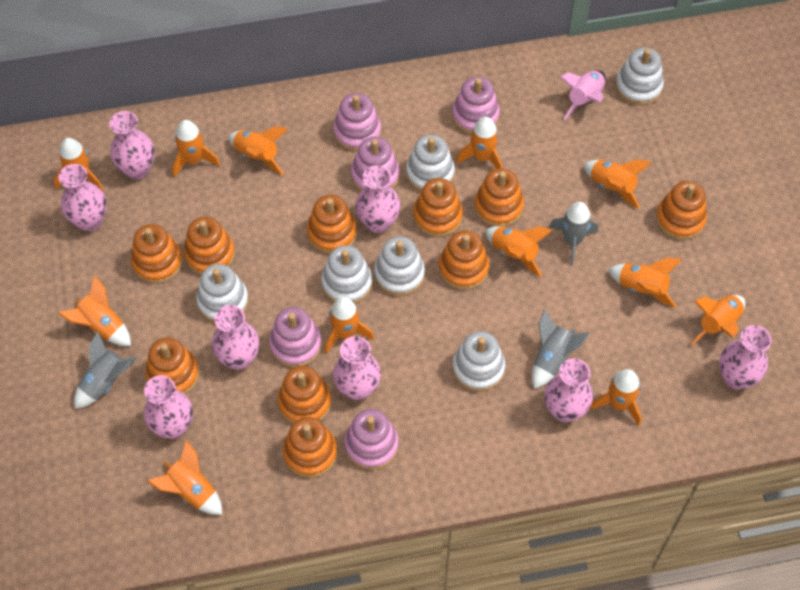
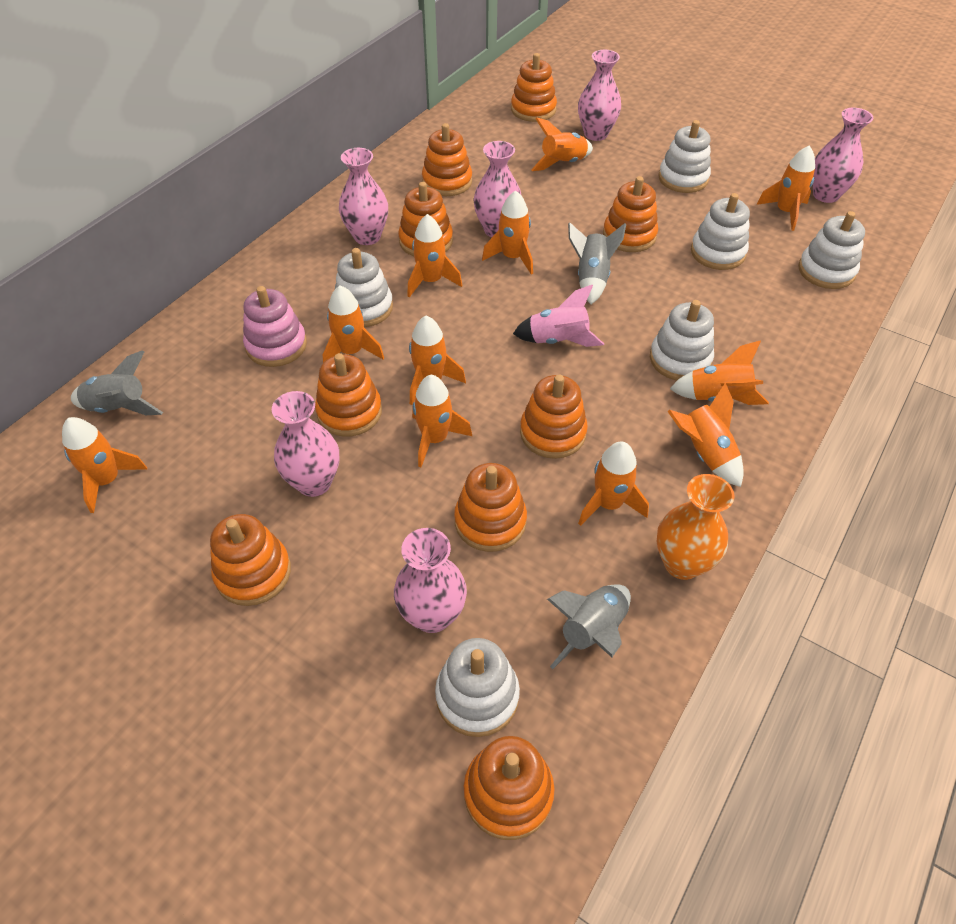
orange rocket: 12 -> 11
orange stacking toy: 10 -> 9
orange vase: 0 -> 1
pink stacking toy: 5 -> 1
pink vase: 8 -> 6

